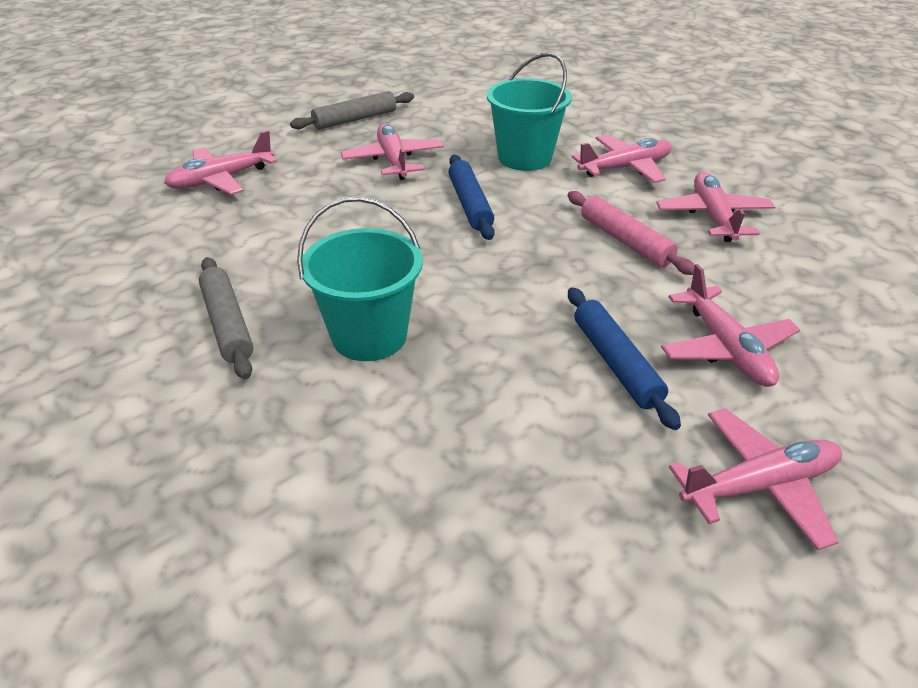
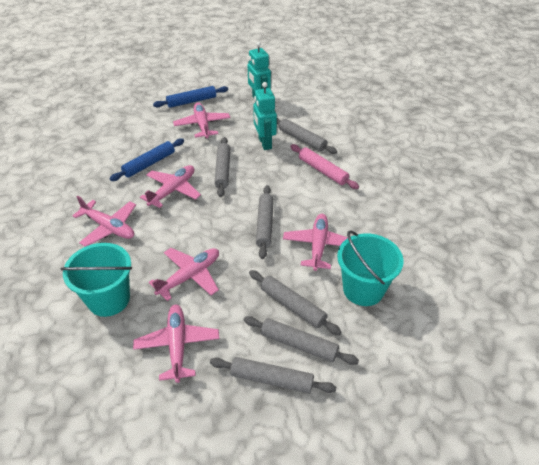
grey rolling pin: 2 -> 6
turquoise robot: 0 -> 2

